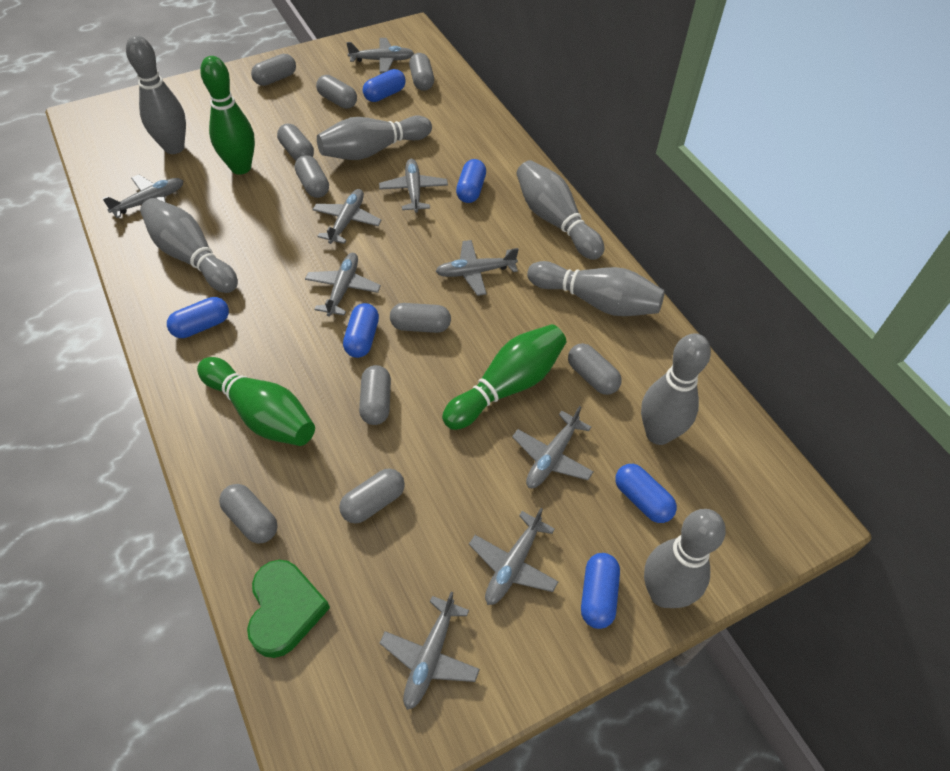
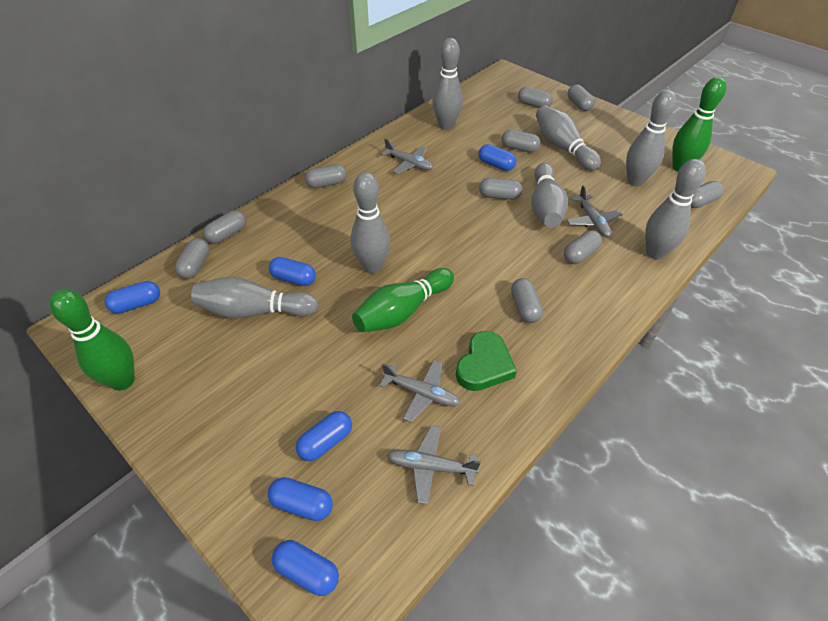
grey plane: 9 -> 4

